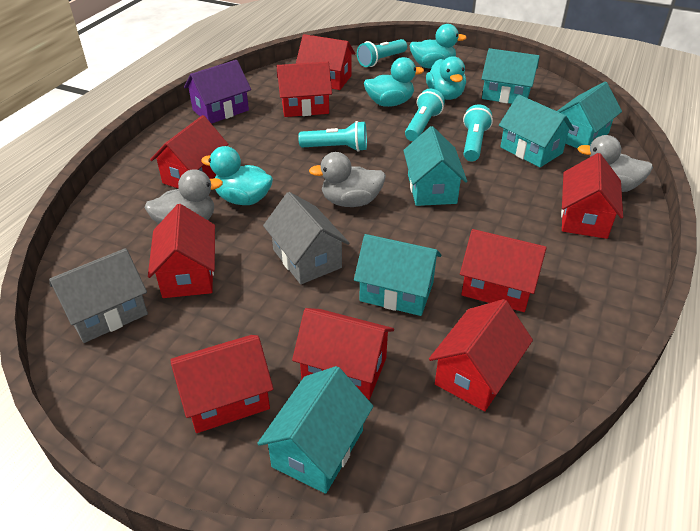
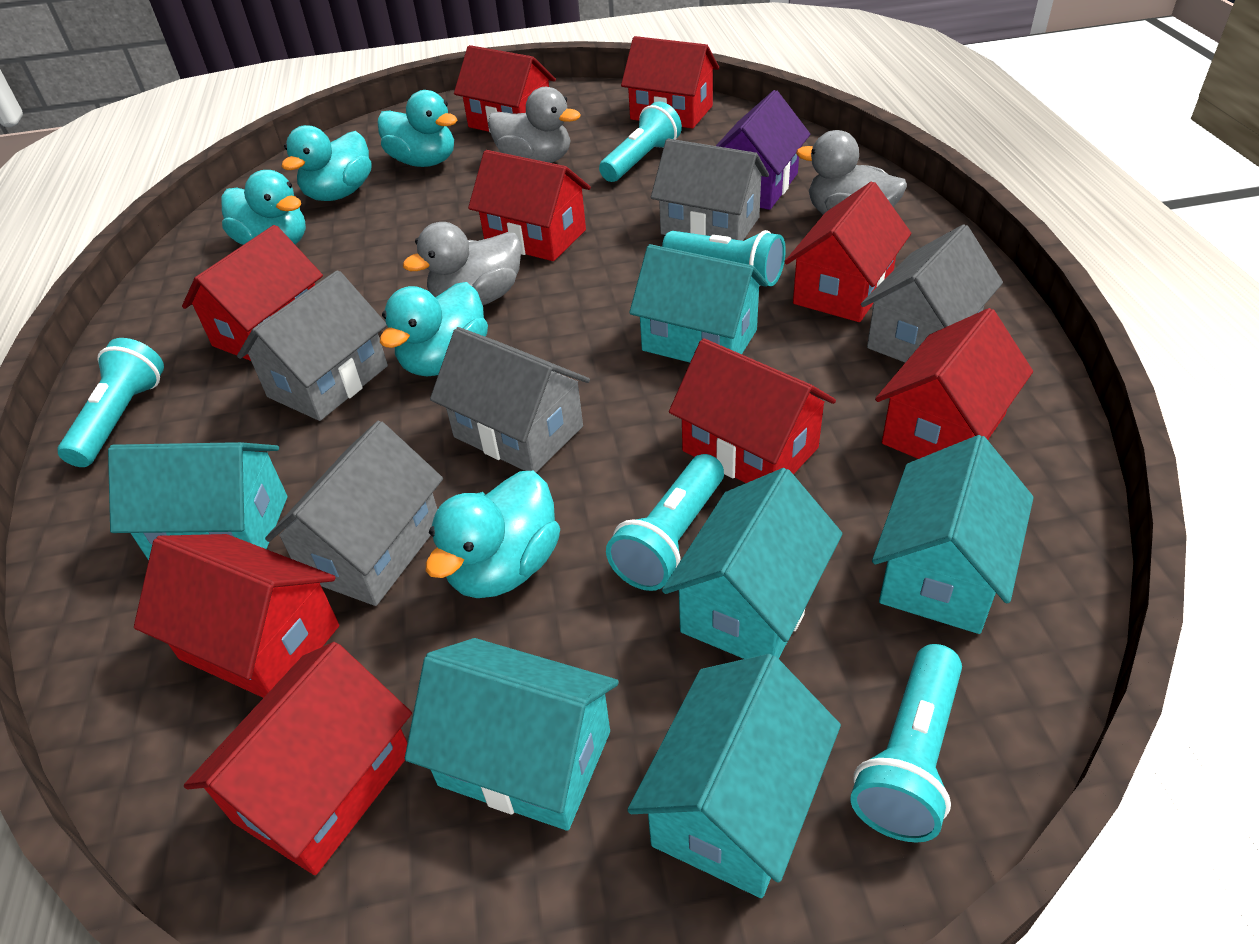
grey house: 2 -> 5
turquoise duck: 4 -> 5
turquoise flashlight: 4 -> 5

